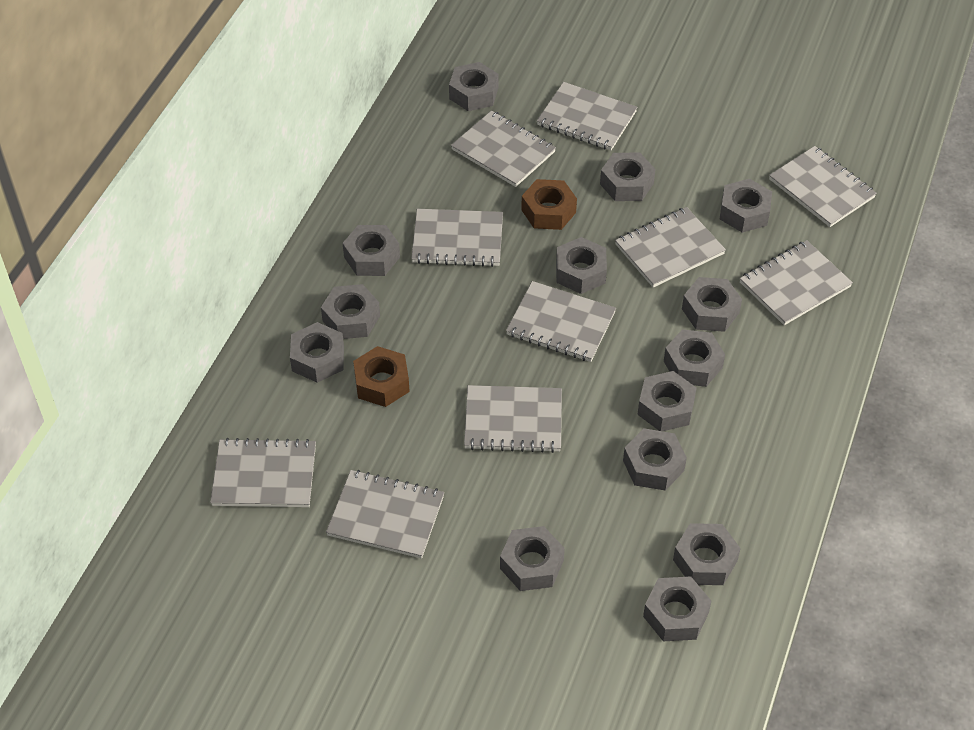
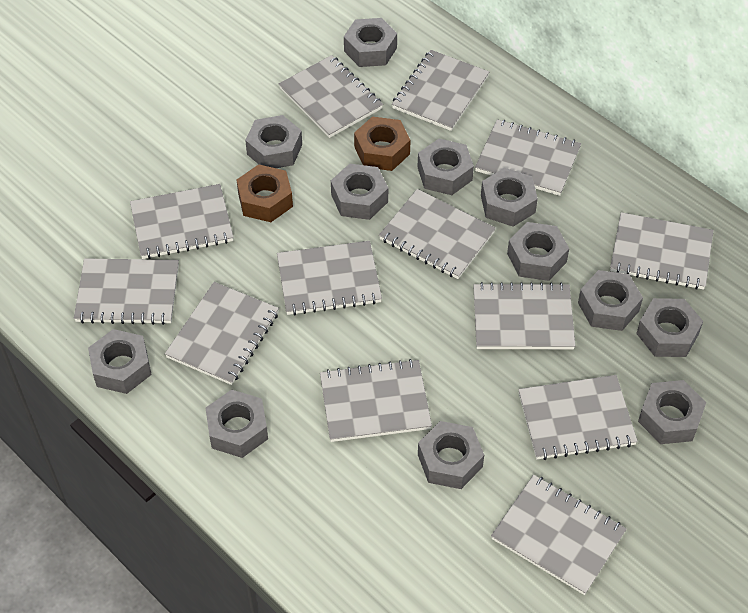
grey notebook: 10 -> 13
grey nut: 14 -> 12

